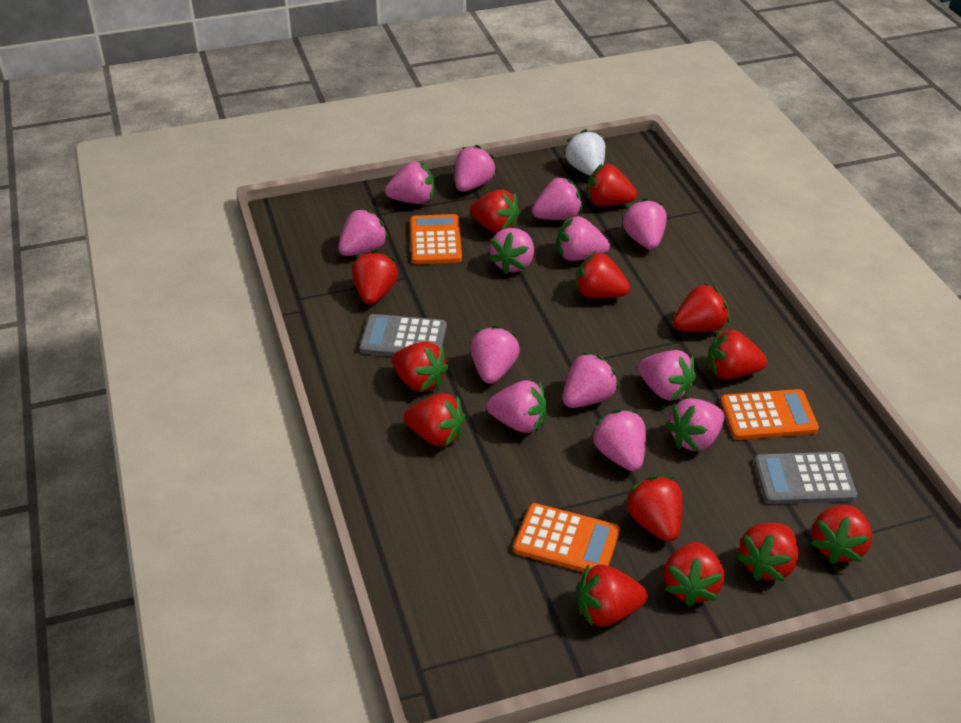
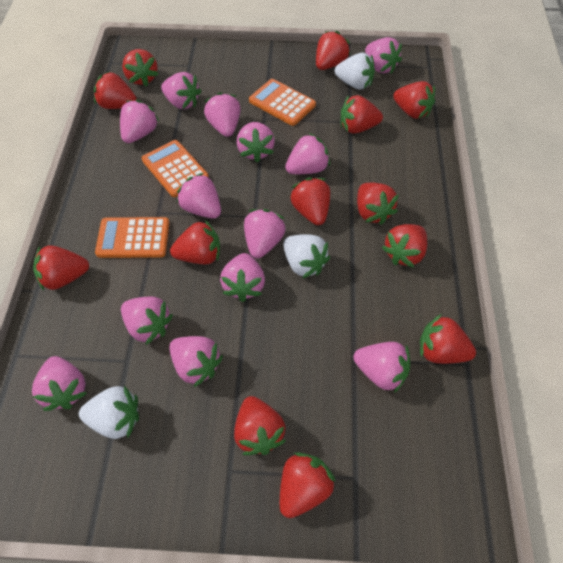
grey calculator: 2 -> 0
white strawberry: 1 -> 3

